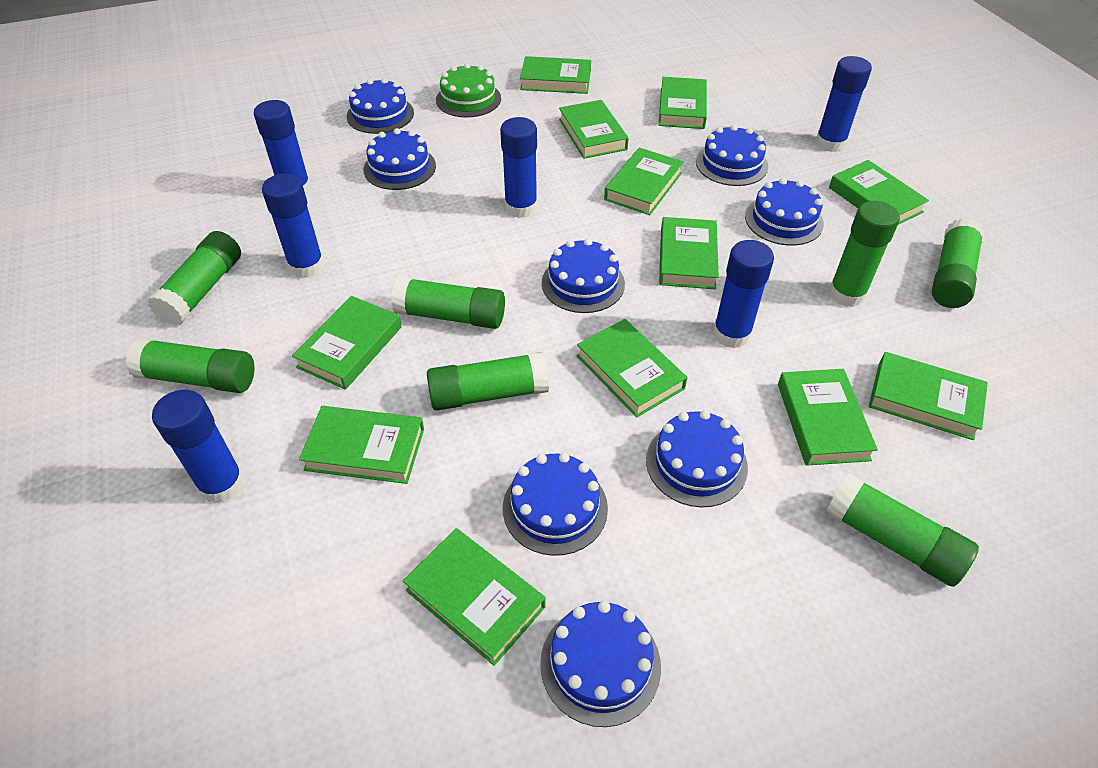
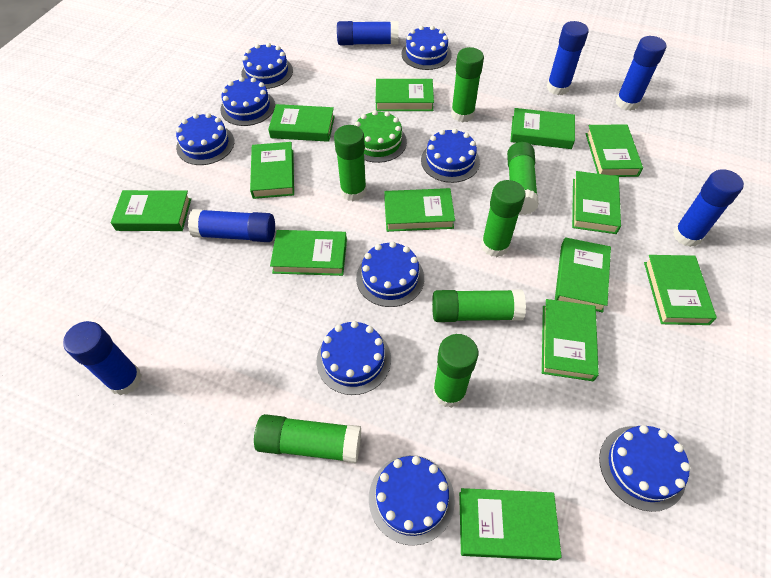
blue cake: 8 -> 9
green book: 12 -> 13

